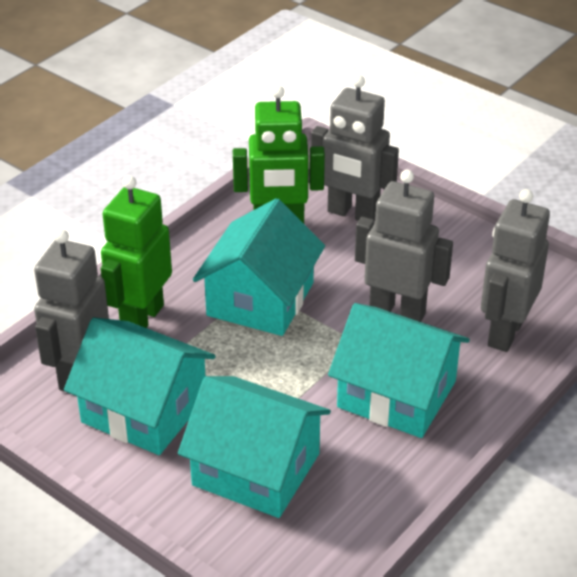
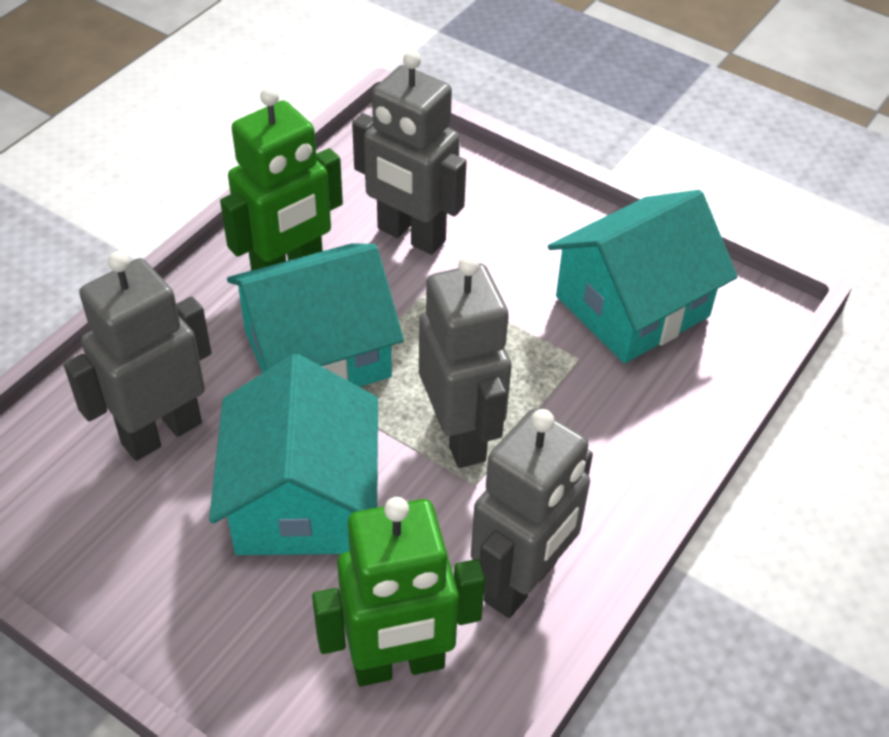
turquoise house: 4 -> 3

